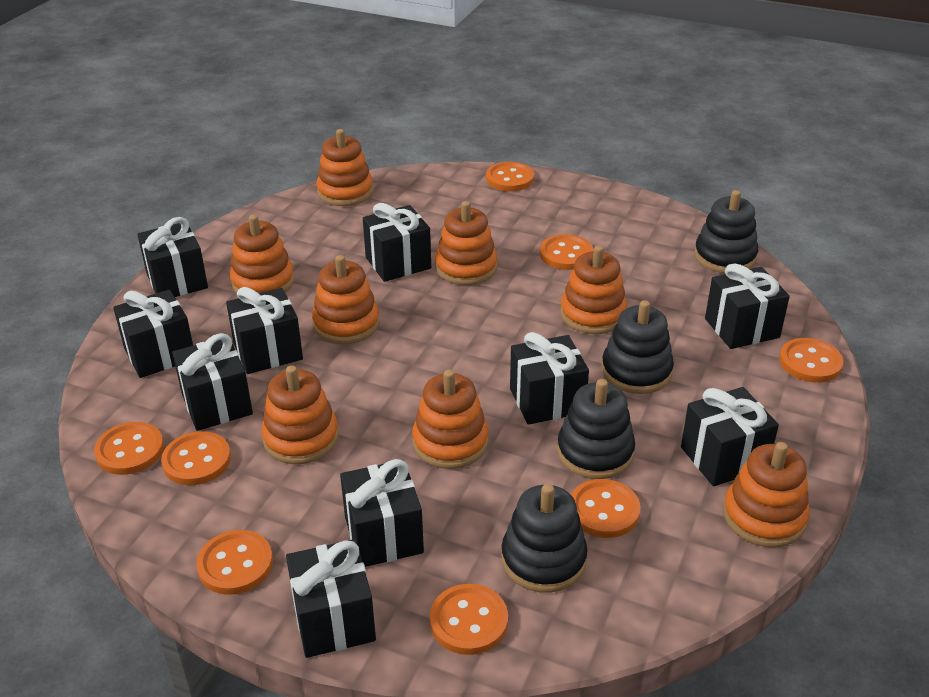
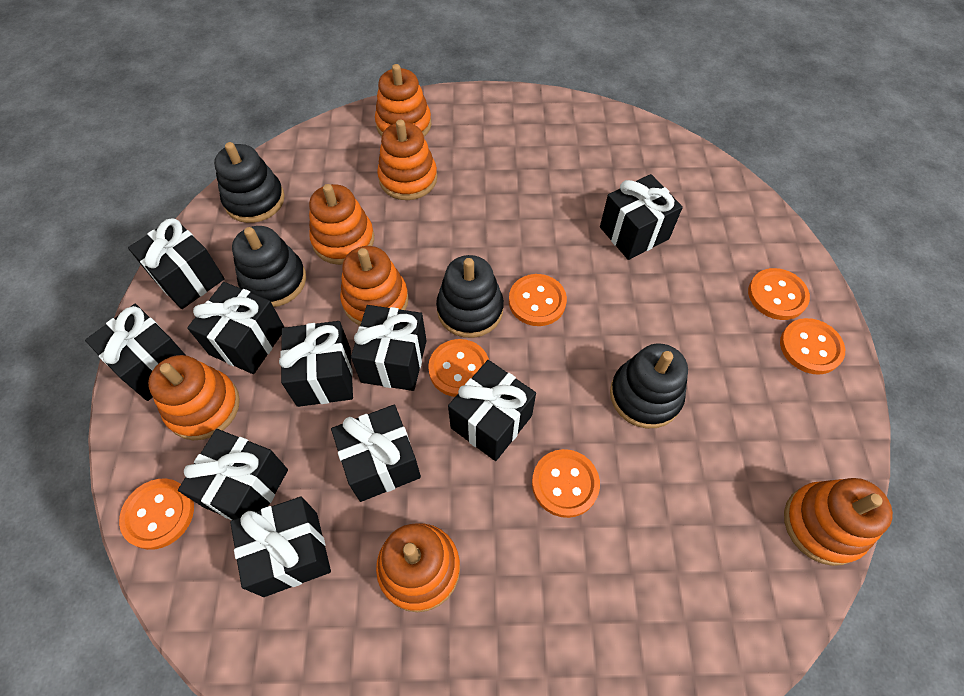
orange button: 8 -> 6
orange stacking toy: 8 -> 7

